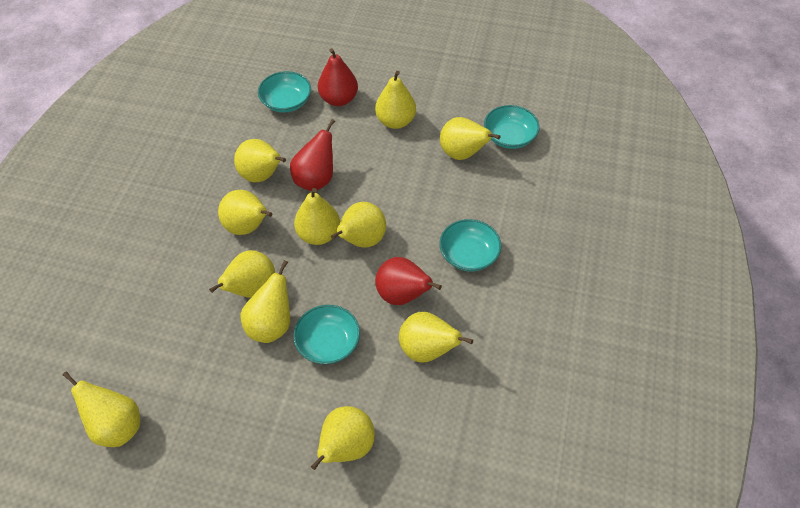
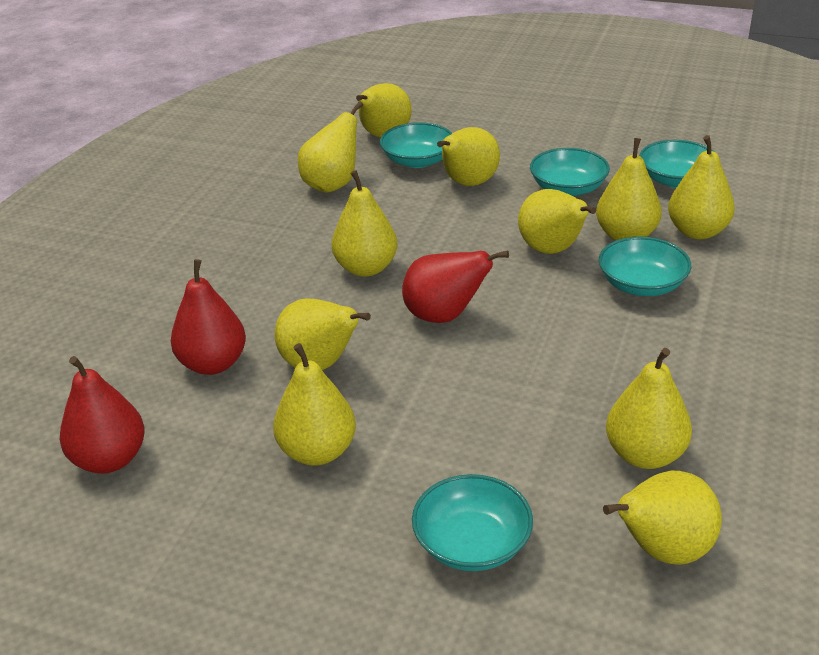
turquoise bowl: 4 -> 5

